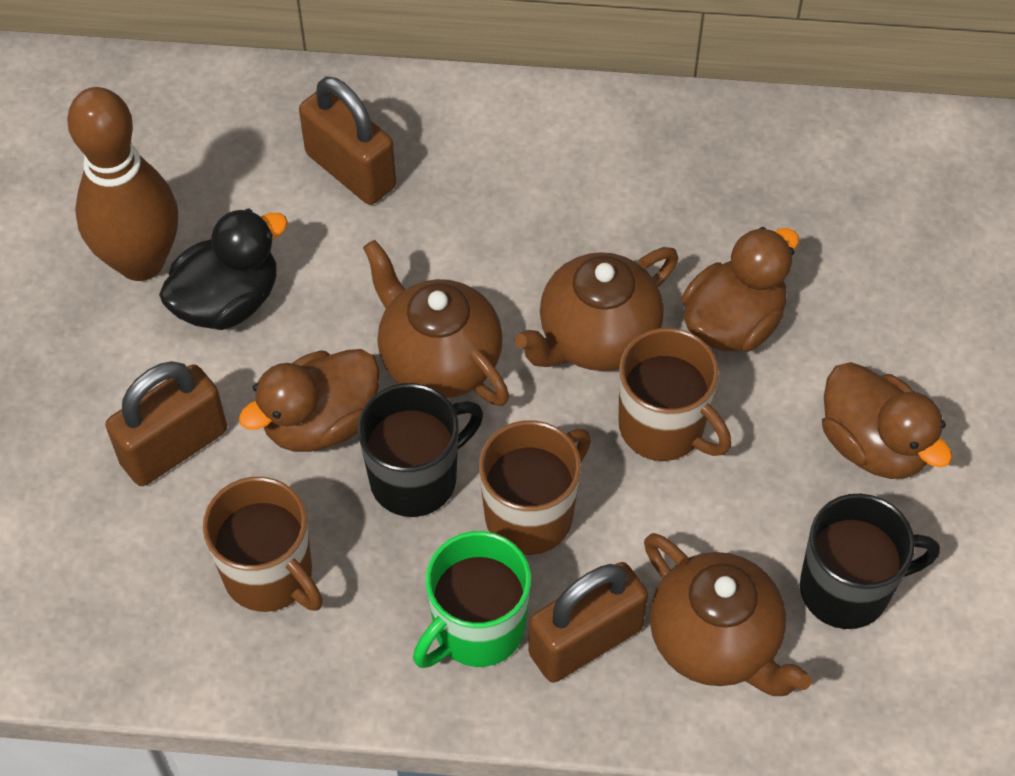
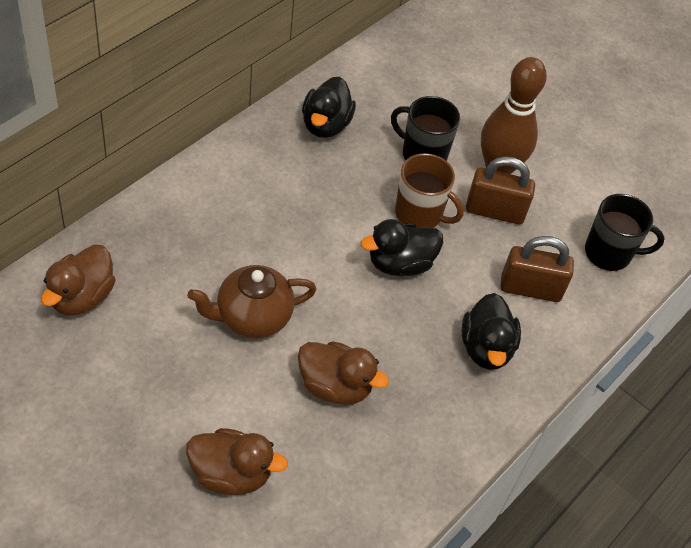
black duck: 1 -> 3
brown mug: 3 -> 1
brown padlock: 3 -> 2
brown teapot: 3 -> 1
green mug: 1 -> 0

